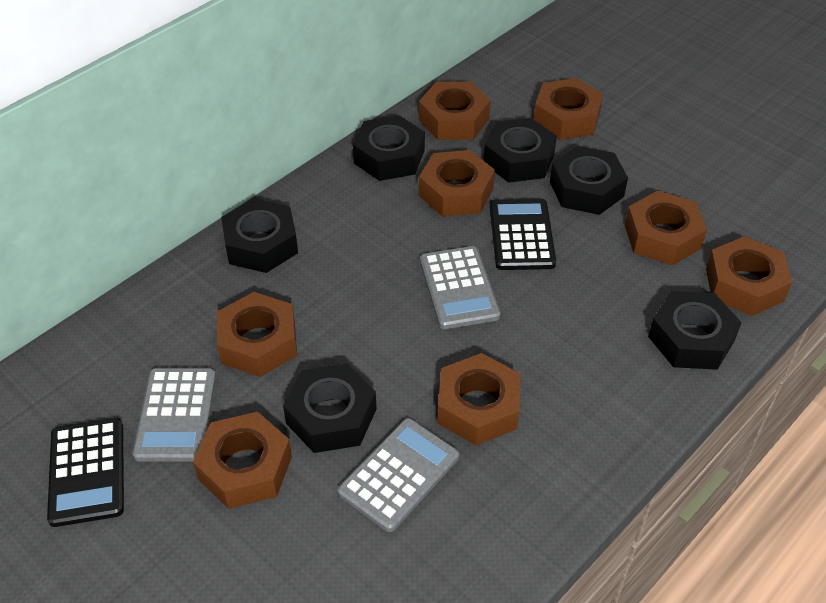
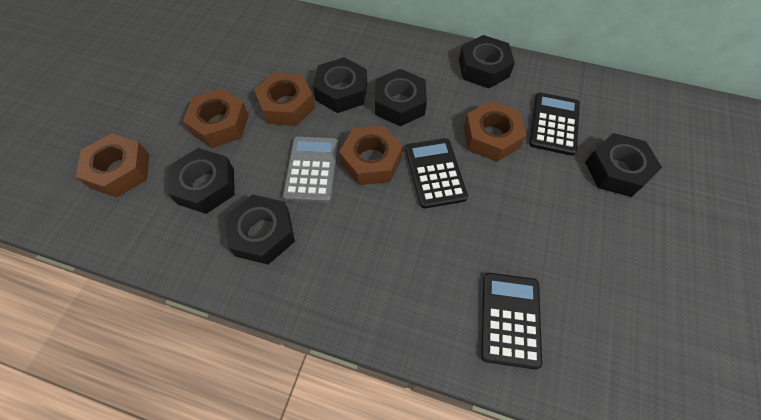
black calculator: 2 -> 3
brown nut: 8 -> 5
grey calculator: 3 -> 1

